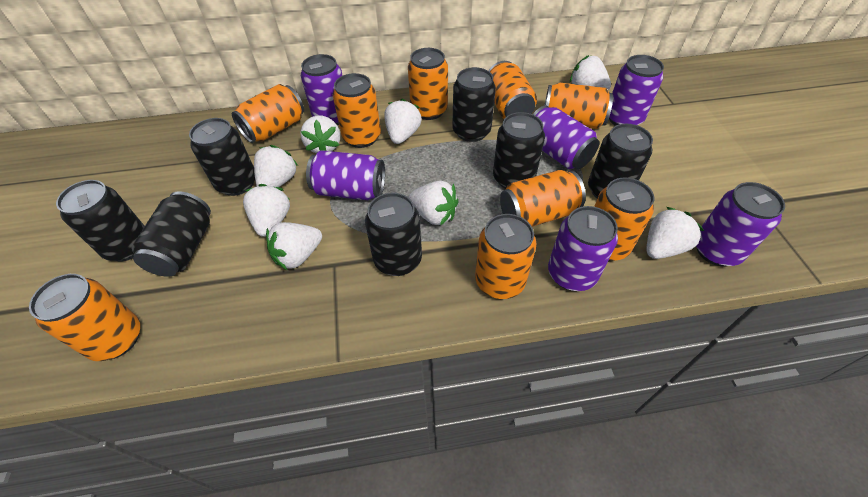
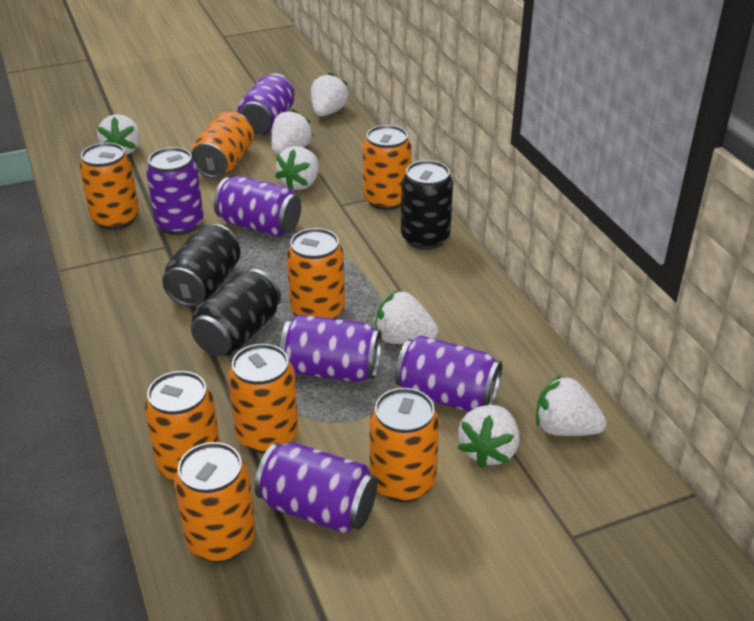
black can: 7 -> 3
orange can: 9 -> 8
white strawberry: 8 -> 7

